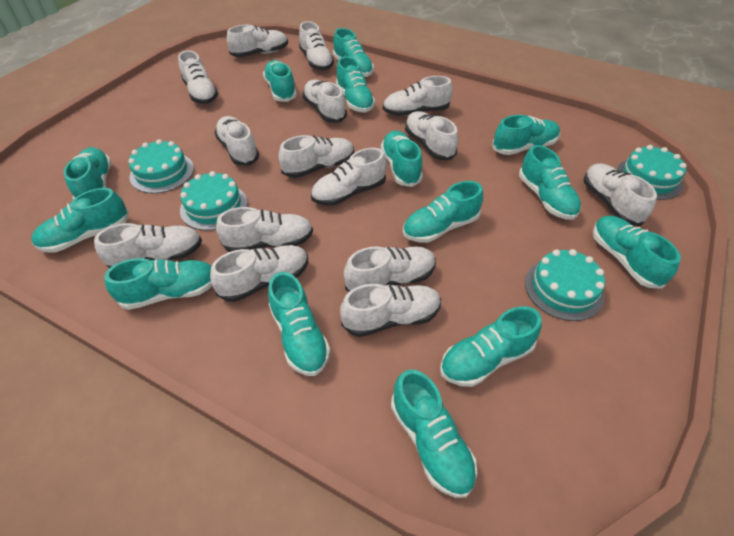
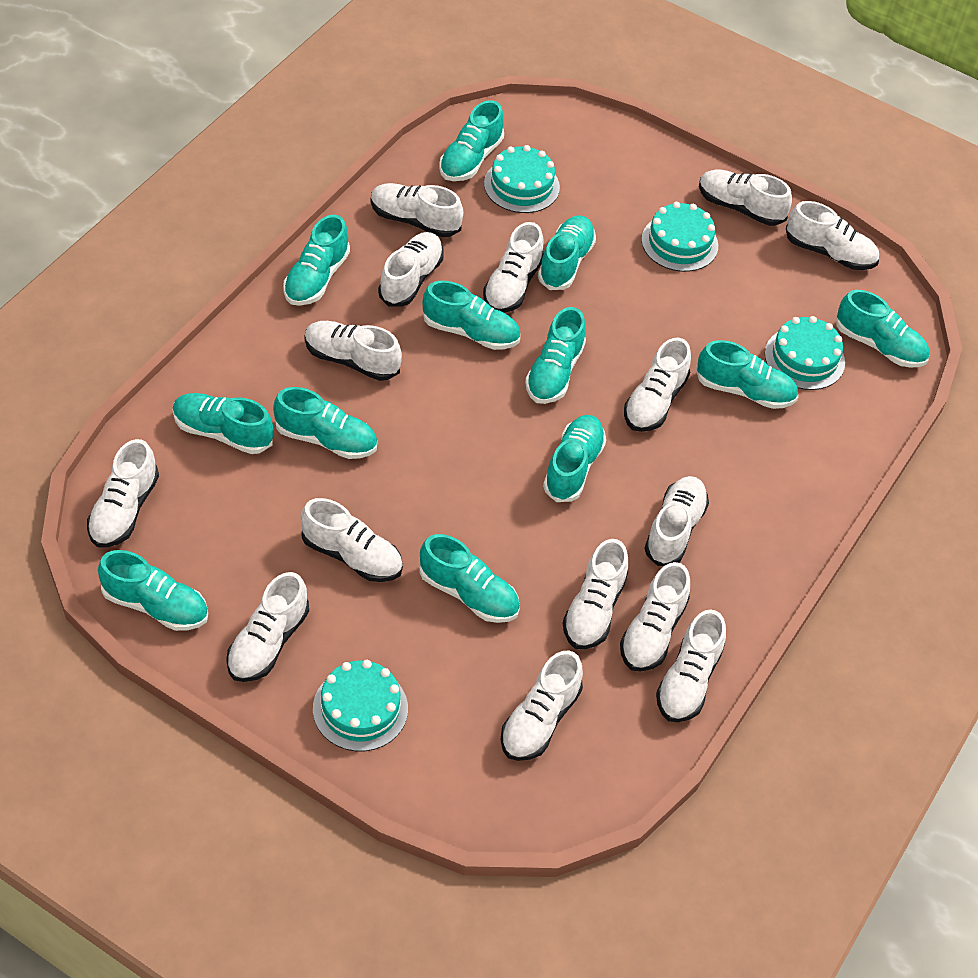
turquoise shoe: 14 -> 12

